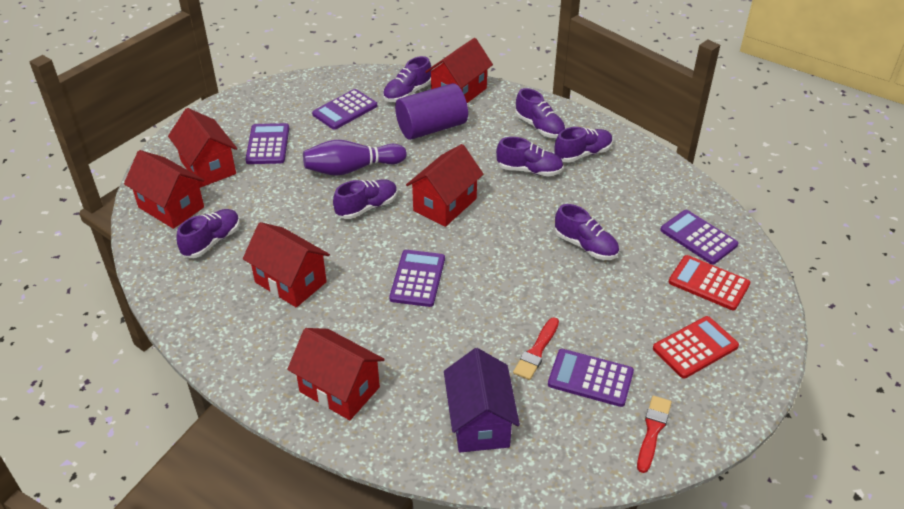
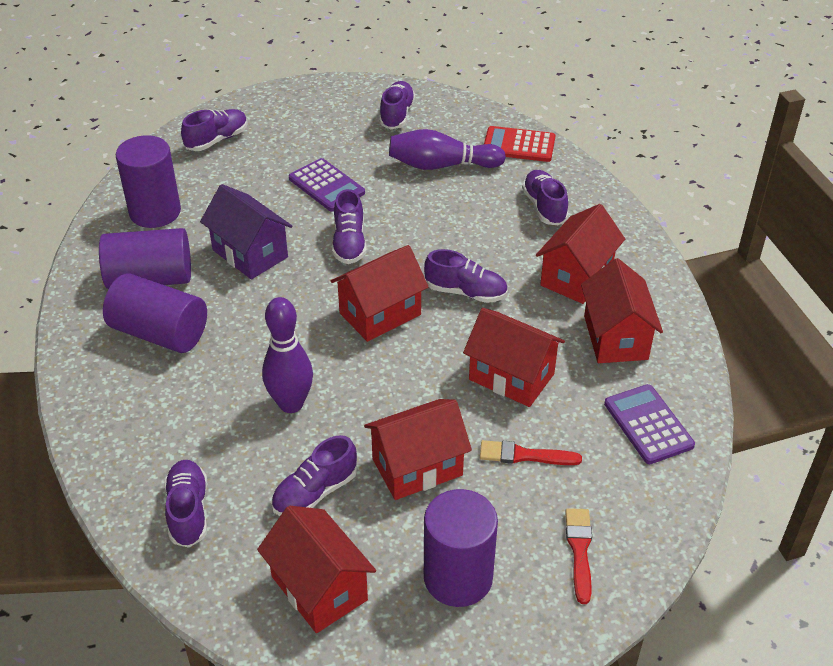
purple bowling pin: 1 -> 2
purple calculator: 5 -> 2
purple cylinder: 1 -> 4
red calculator: 2 -> 1

